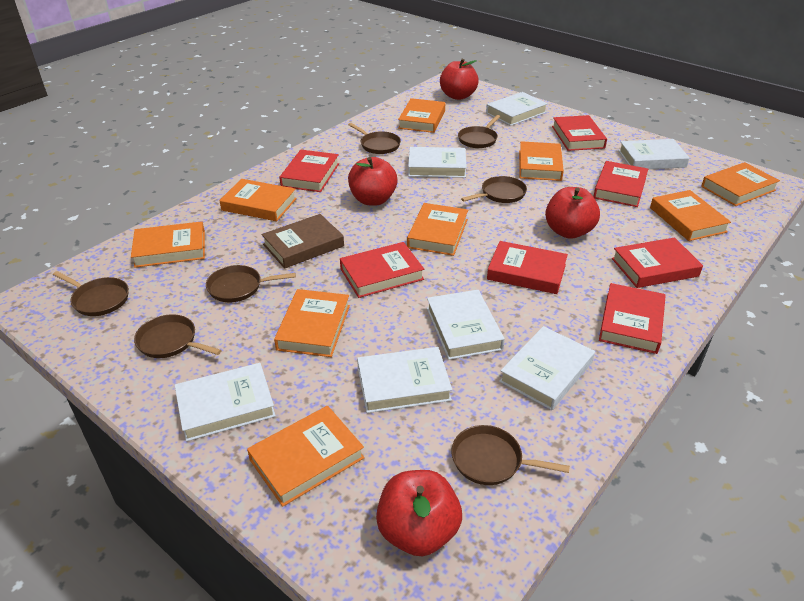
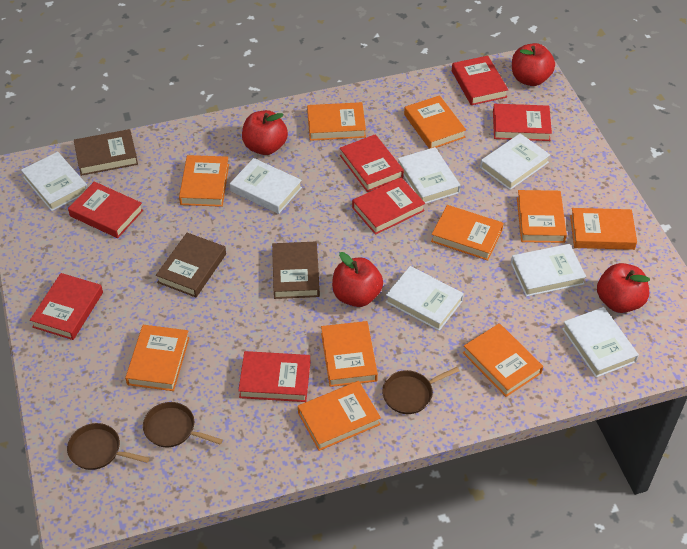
brown book: 1 -> 3
brown pan: 7 -> 3
orange book: 9 -> 10

